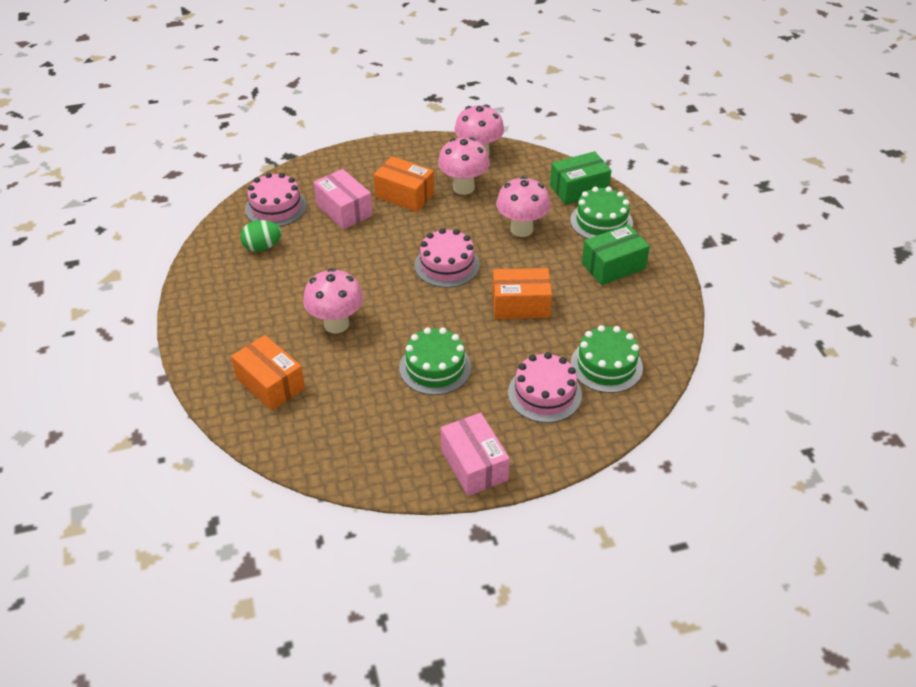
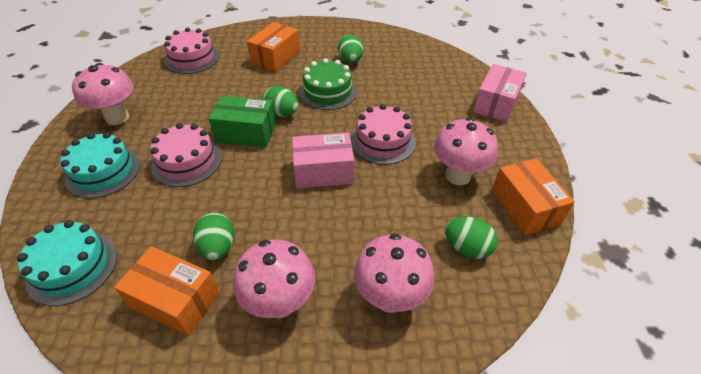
green box: 2 -> 1
green cake: 3 -> 1
green egg: 1 -> 4
turquoise cake: 0 -> 2

